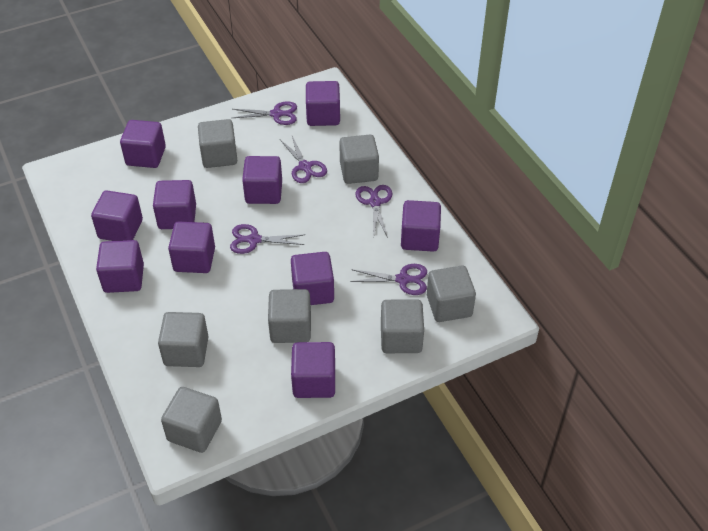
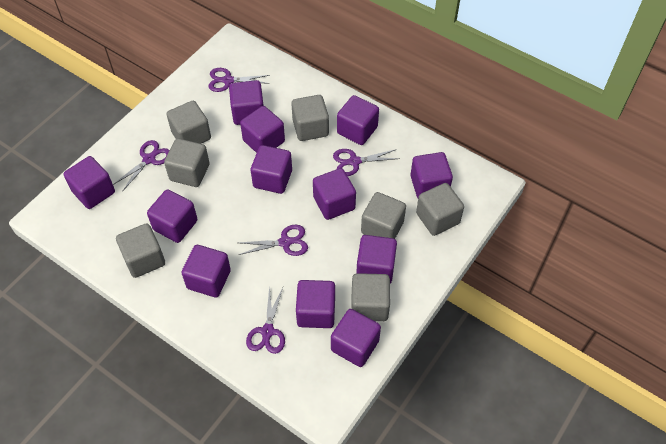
purple cube: 10 -> 12

